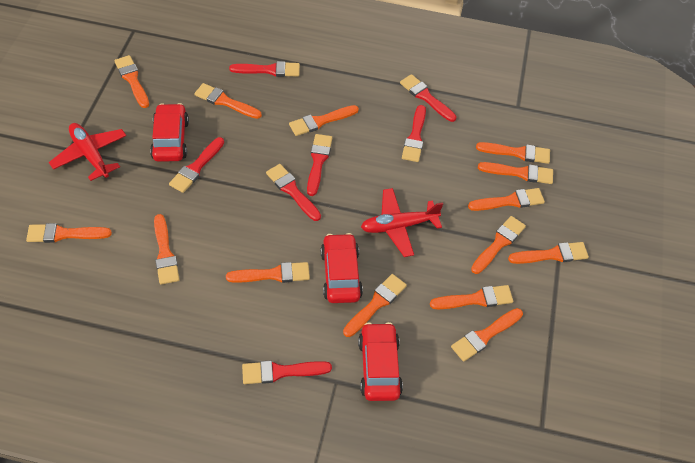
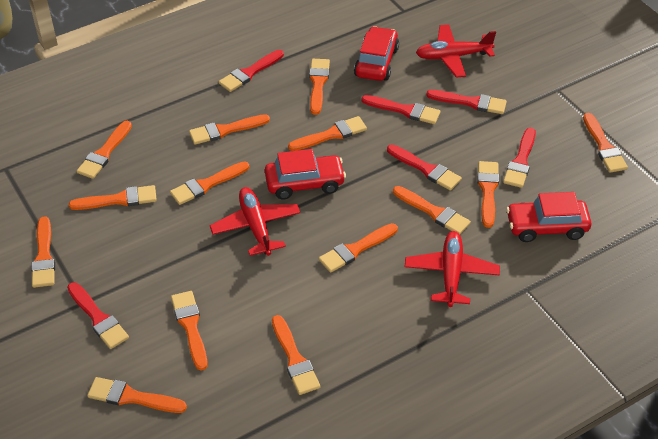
red brush: 7 -> 6
red plane: 2 -> 3

